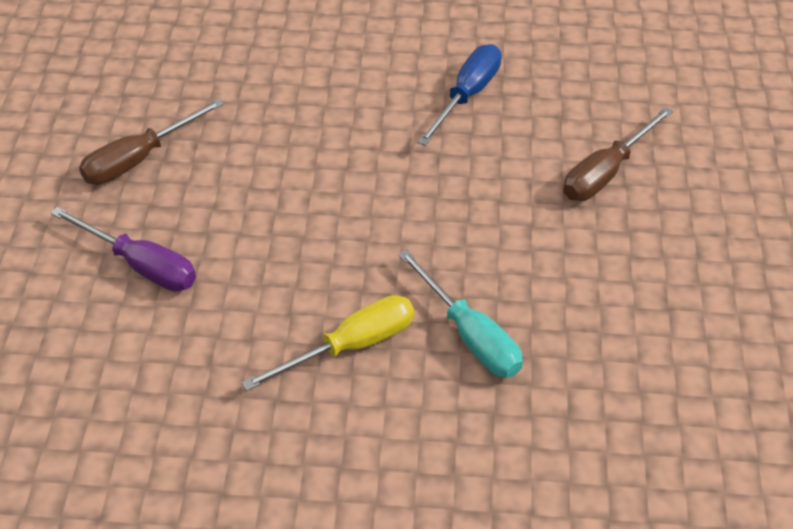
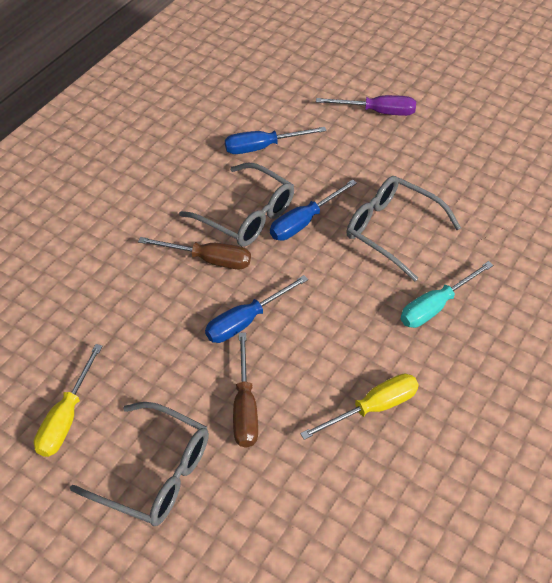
blue screwdriver: 1 -> 3
grey glasses: 0 -> 3
yellow screwdriver: 1 -> 2

